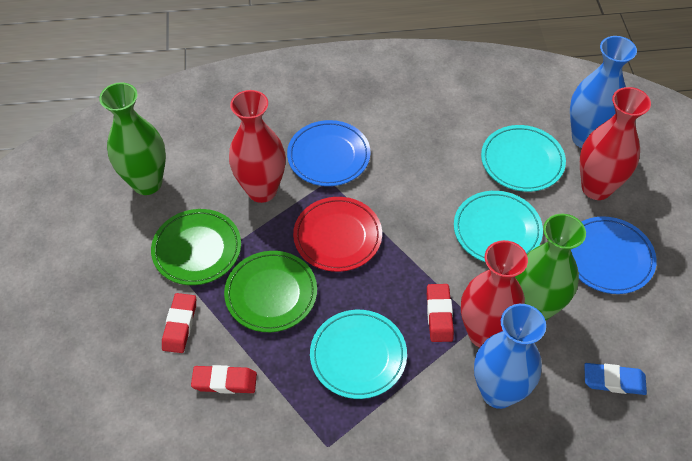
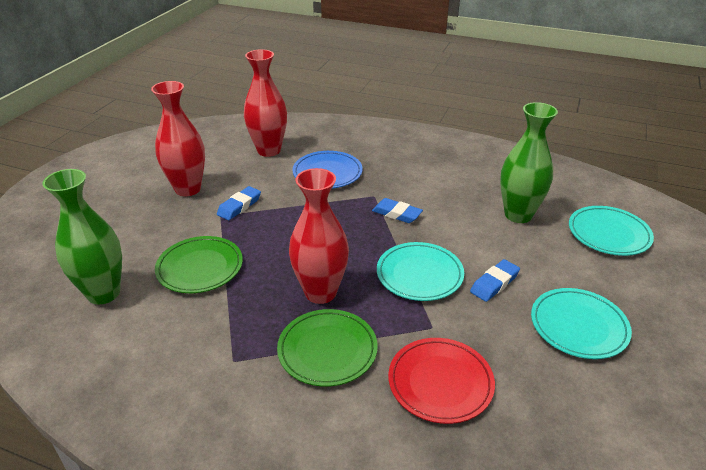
blue eraser: 1 -> 3
blue plate: 2 -> 1
blue vase: 2 -> 0
red eraser: 3 -> 0

